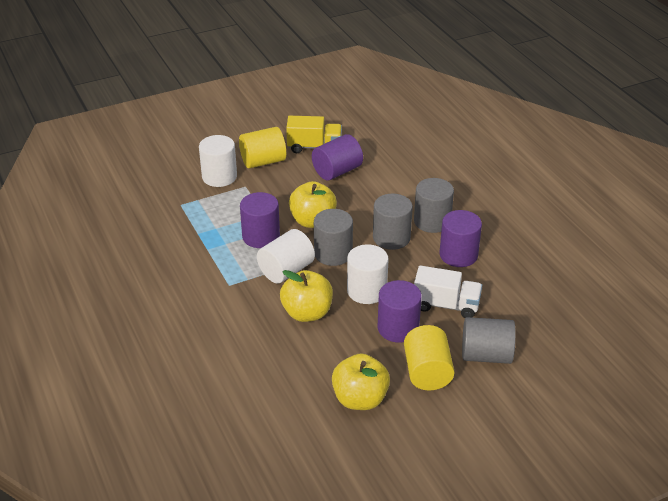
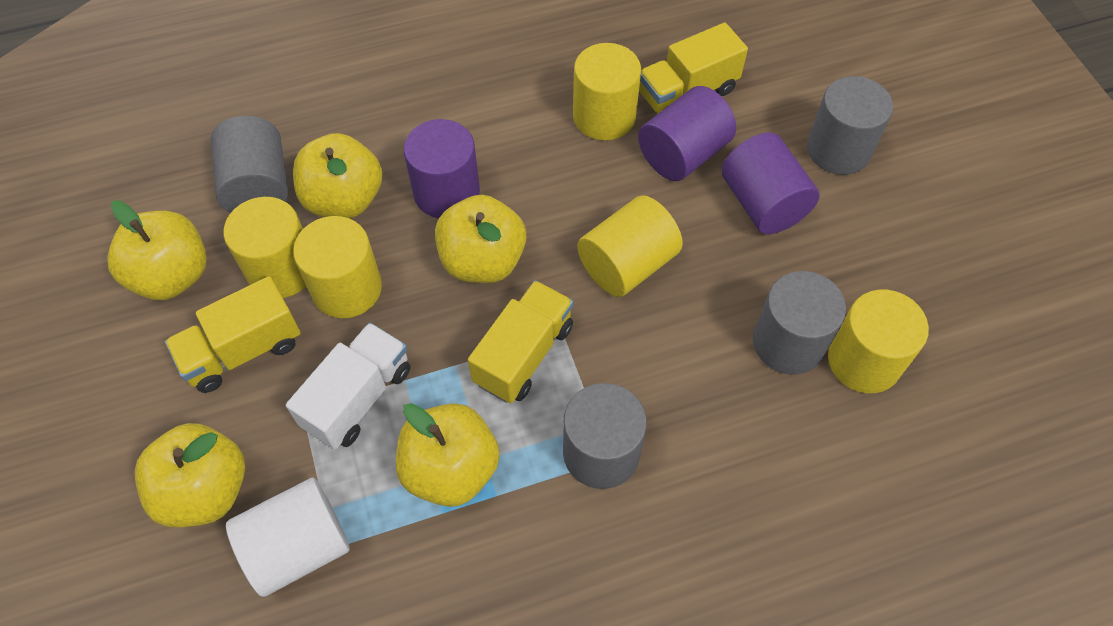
purple cylinder: 4 -> 3
white cylinder: 3 -> 1
yellow apple: 3 -> 5
yellow cylinder: 2 -> 5
yellow truck: 1 -> 3

